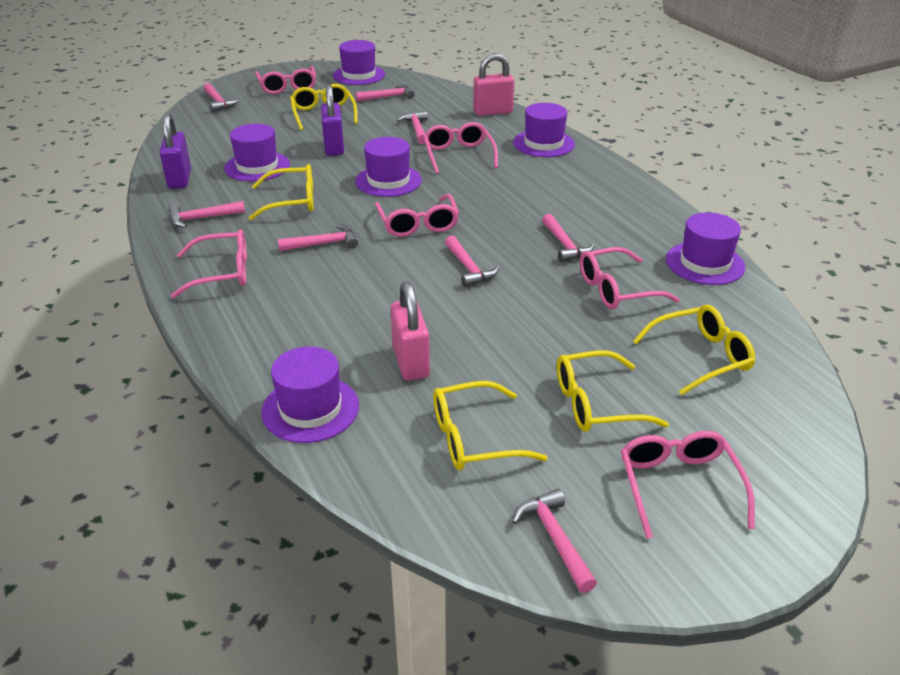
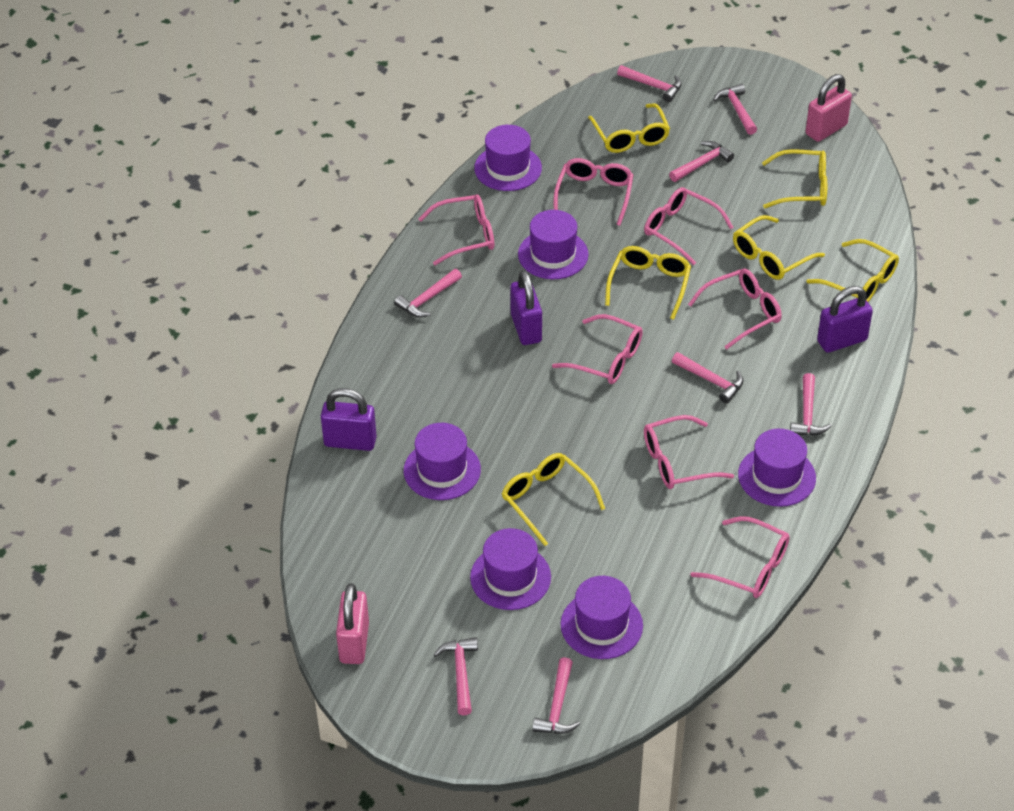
pink glasses: 6 -> 7
purple padlock: 2 -> 3
yellow glasses: 5 -> 6

